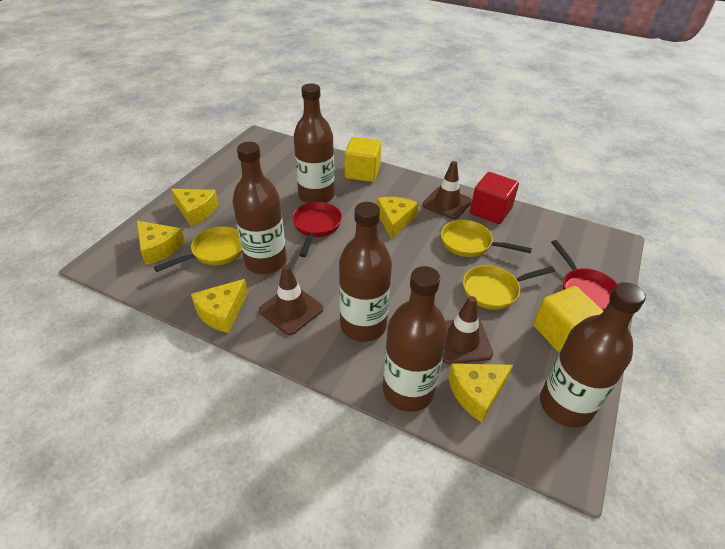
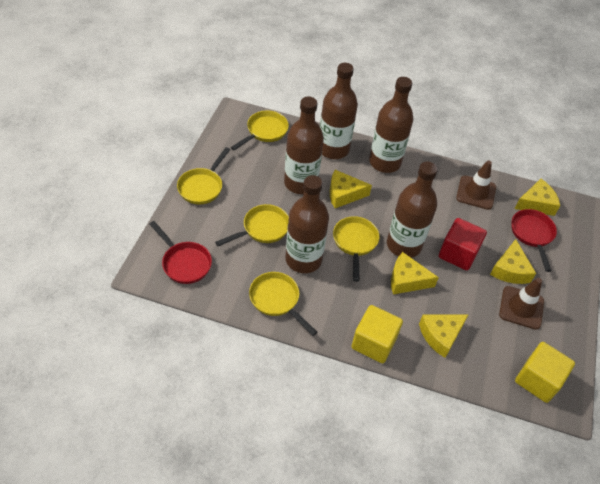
brown traffic cone: 3 -> 2
yellow pan: 3 -> 5

